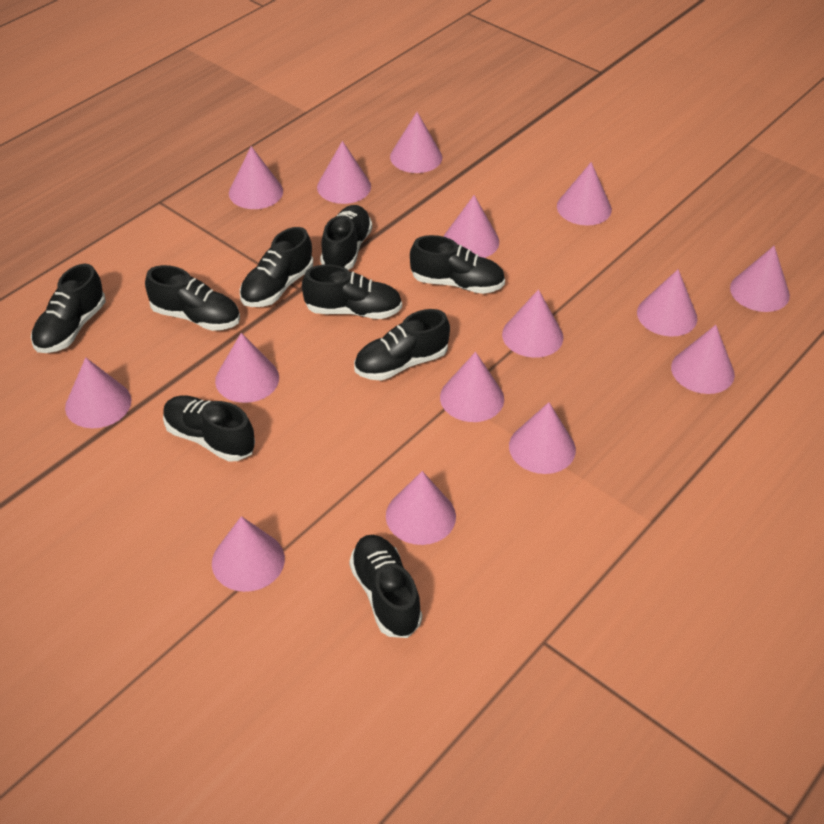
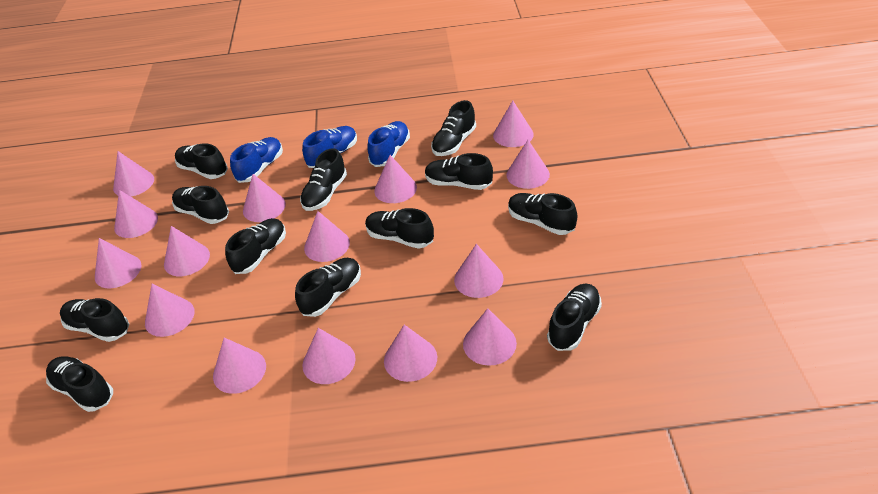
black shoe: 9 -> 12
blue shoe: 0 -> 3

